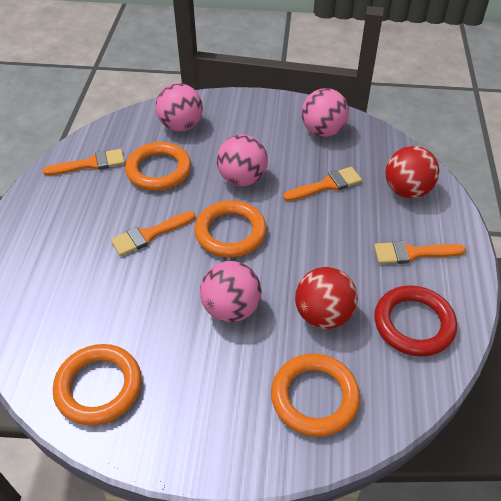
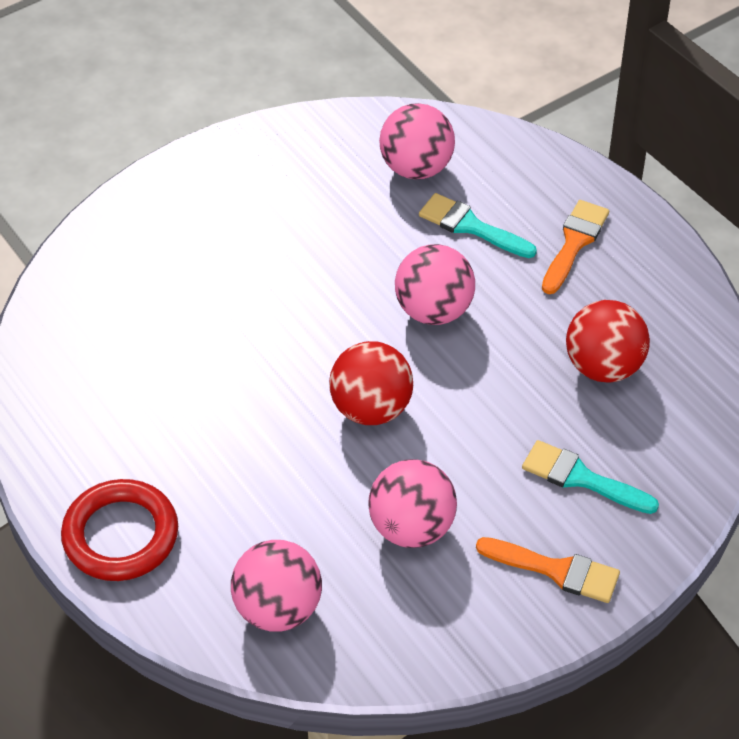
orange brush: 4 -> 2
orange ring: 4 -> 0
turquoise brush: 0 -> 2

